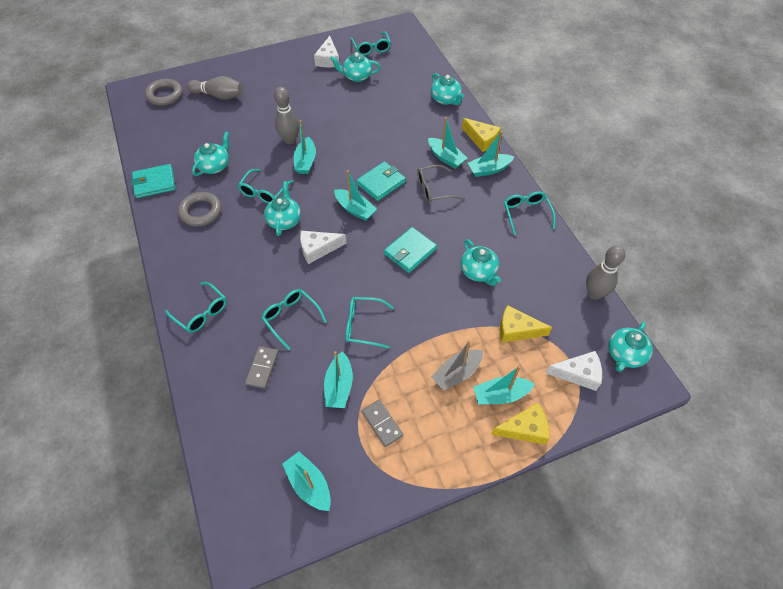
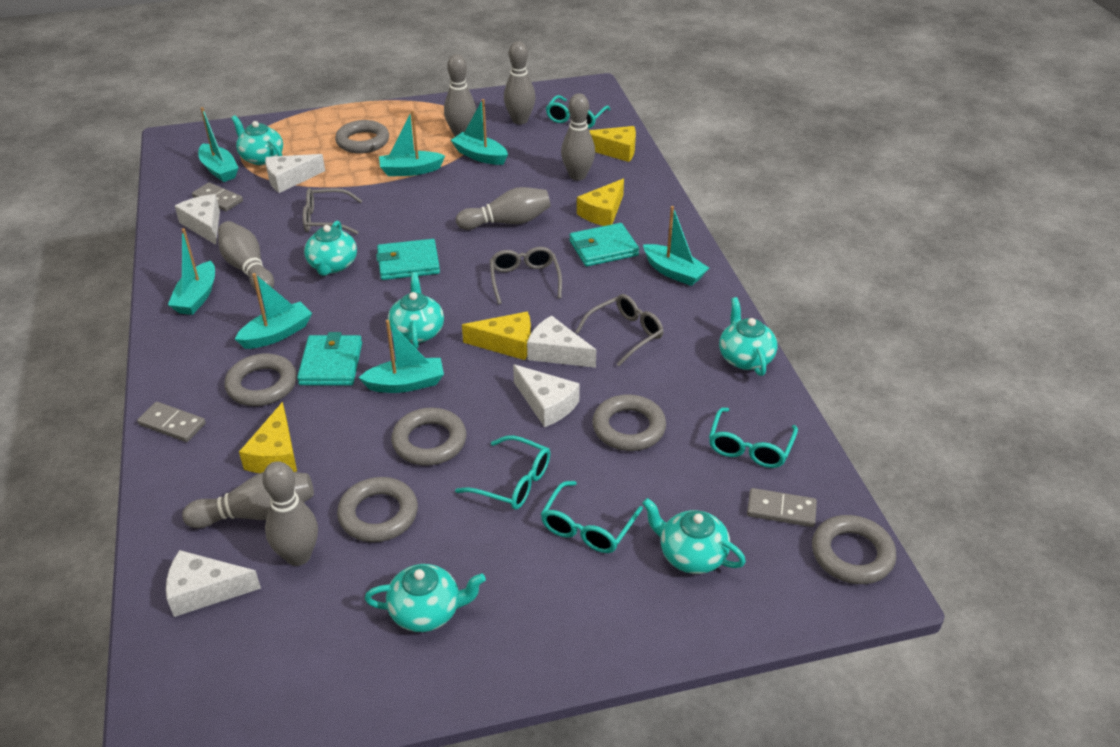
grey boat: 1 -> 0
grey bowling pin: 3 -> 7
grey domino: 2 -> 3
grey glasses: 1 -> 3
grey ring: 2 -> 6
turquoise glasses: 6 -> 4
white cheese: 3 -> 5
yellow cheese: 3 -> 4

